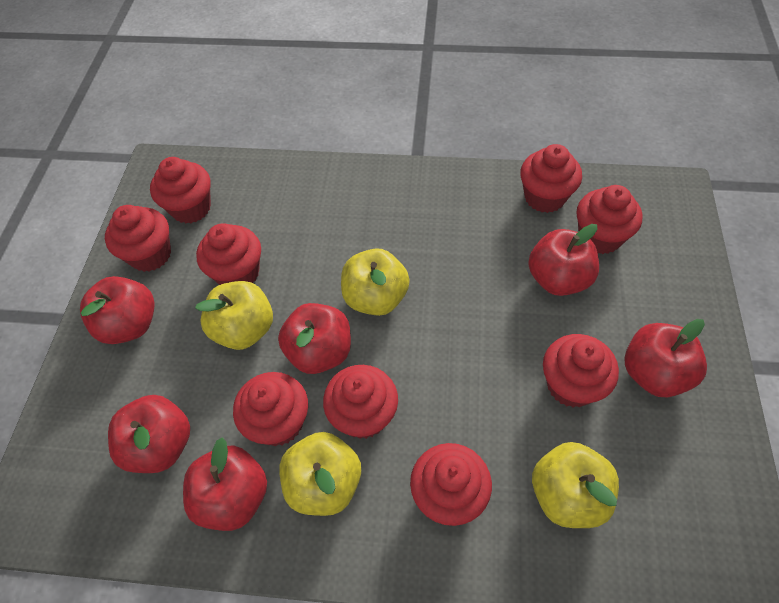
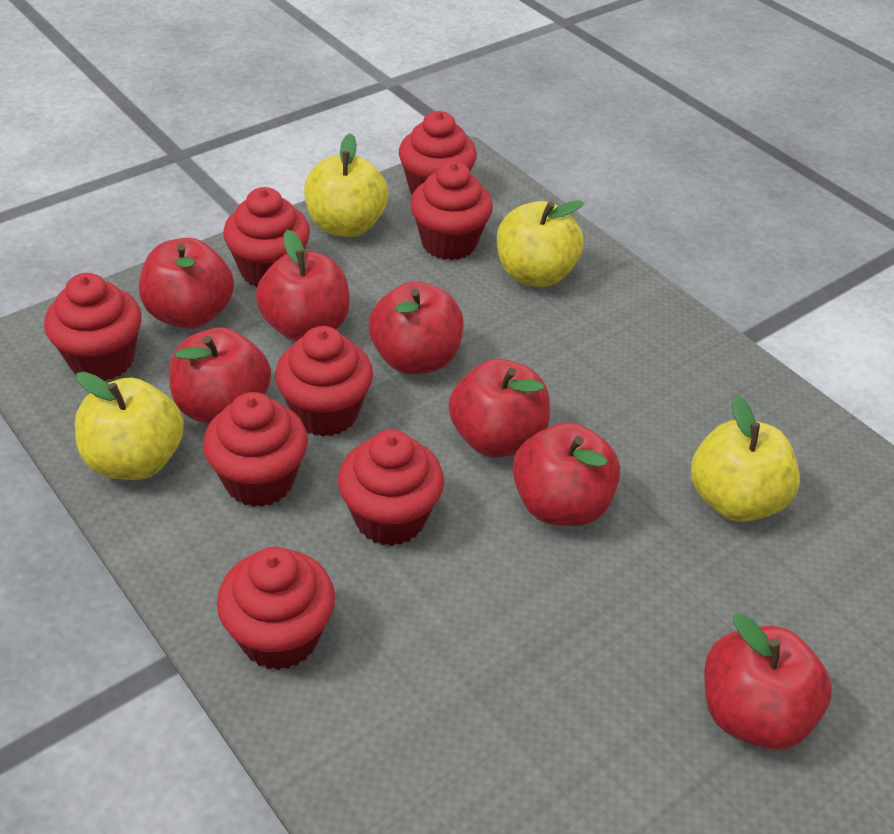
red apple: 6 -> 7
red cupcake: 9 -> 8

